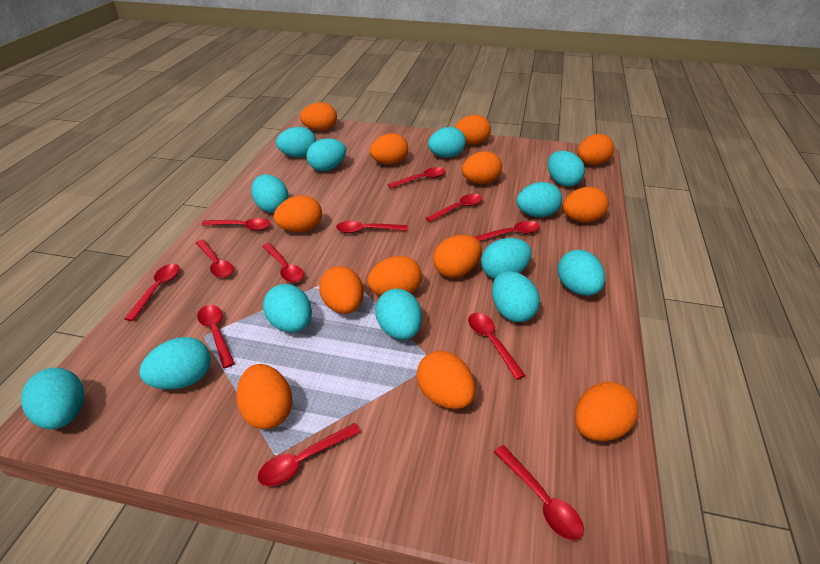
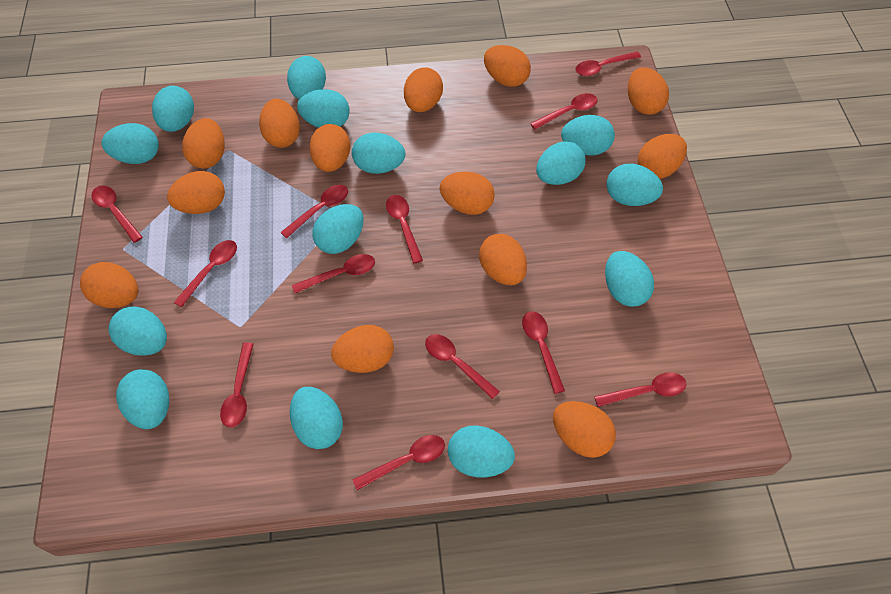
turquoise egg: 13 -> 14

